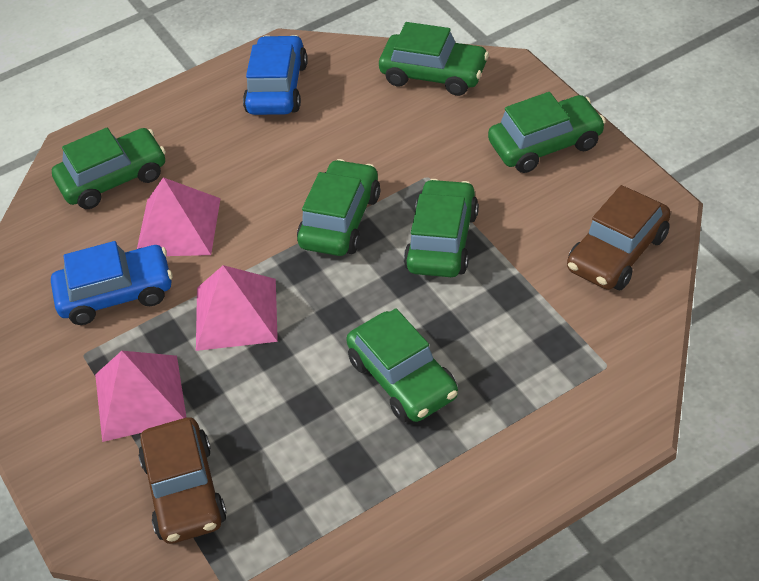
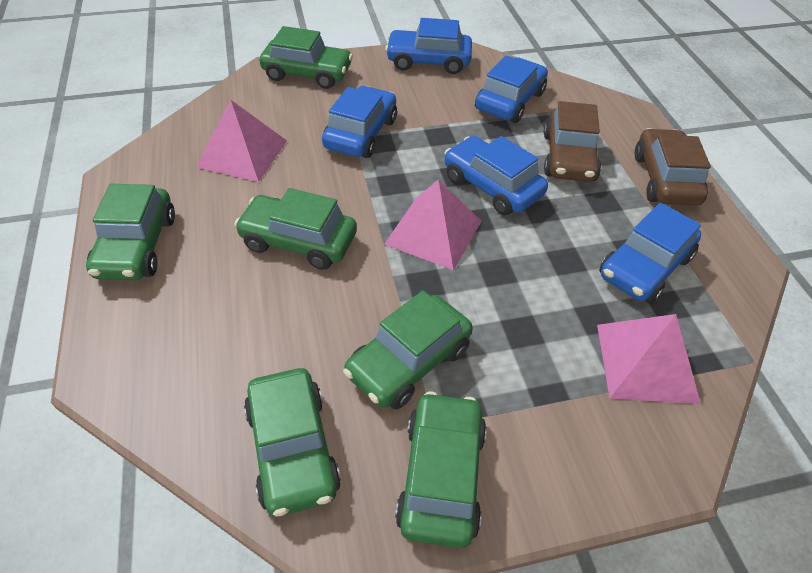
blue car: 2 -> 5

